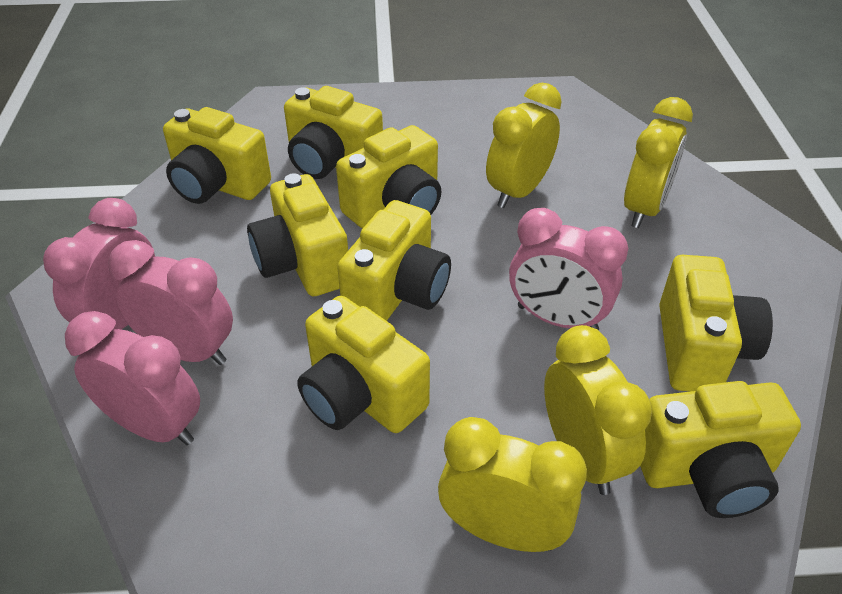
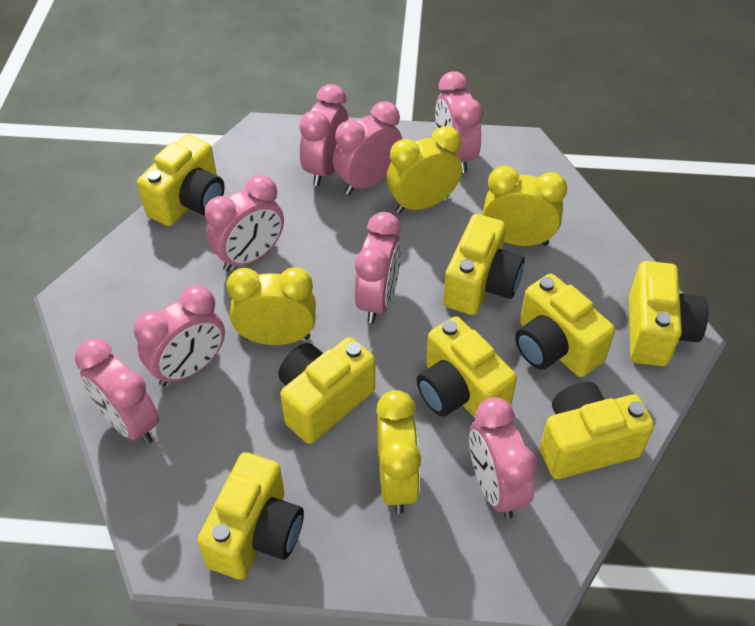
pink clock: 4 -> 8

